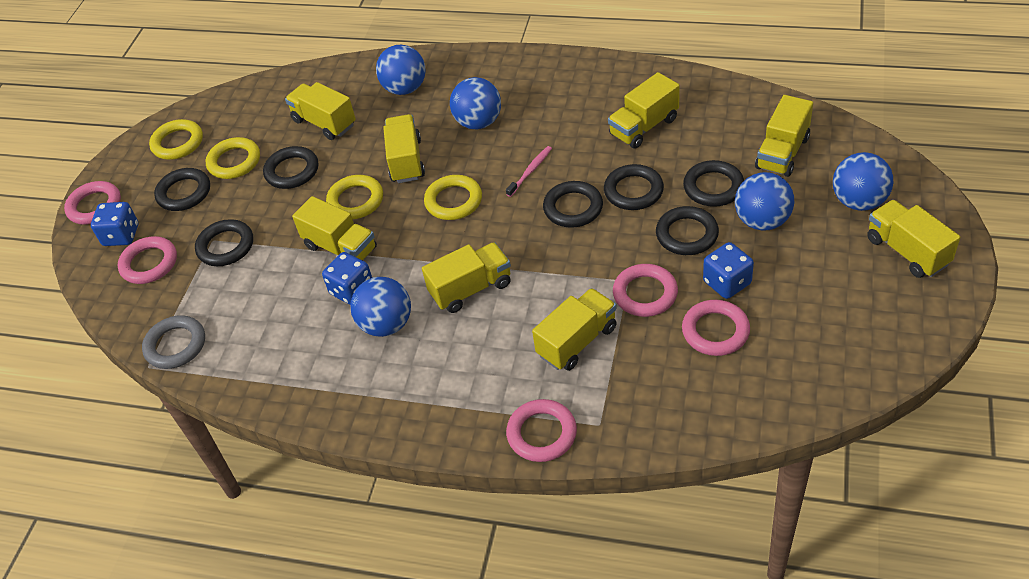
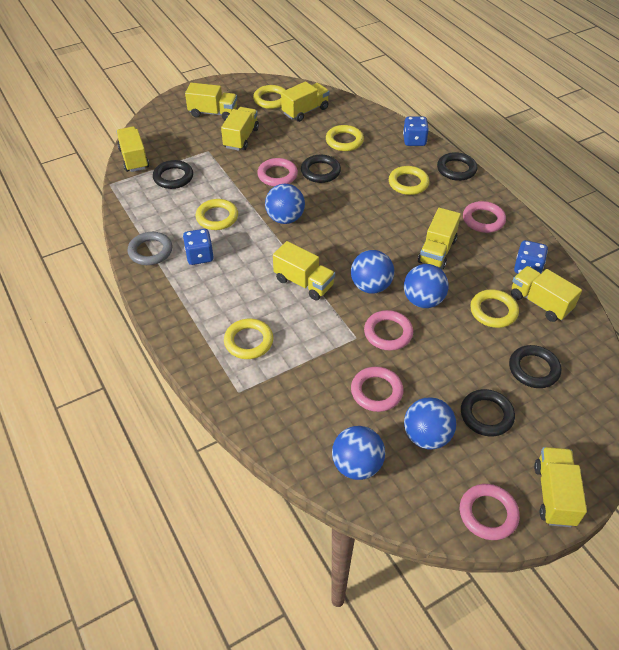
black ring: 7 -> 5
pink toothbrush: 1 -> 0
yellow ring: 4 -> 6

